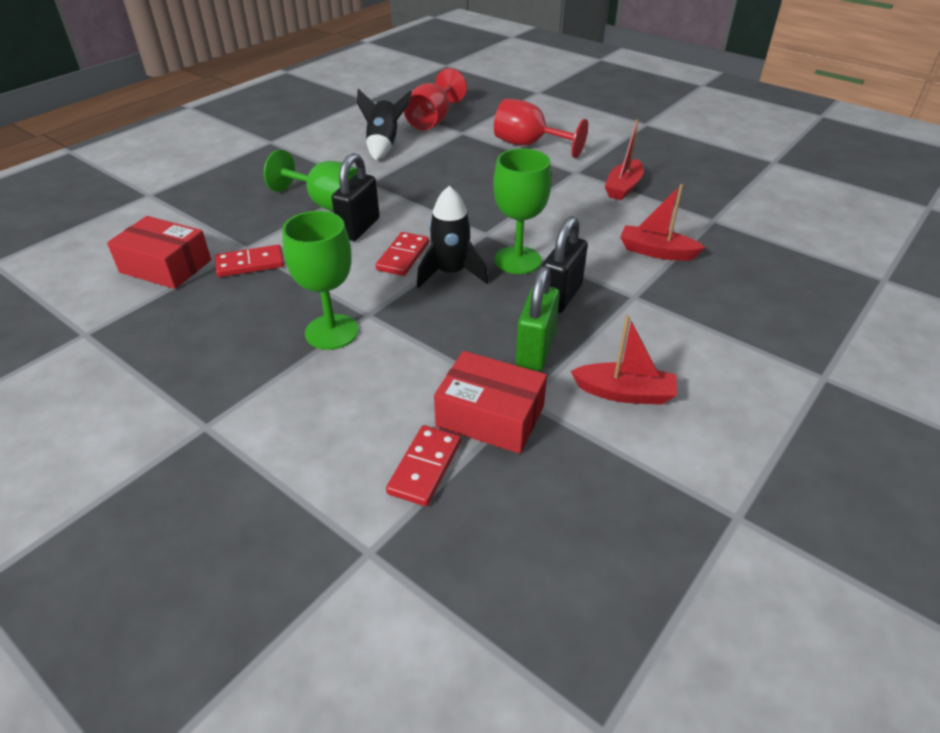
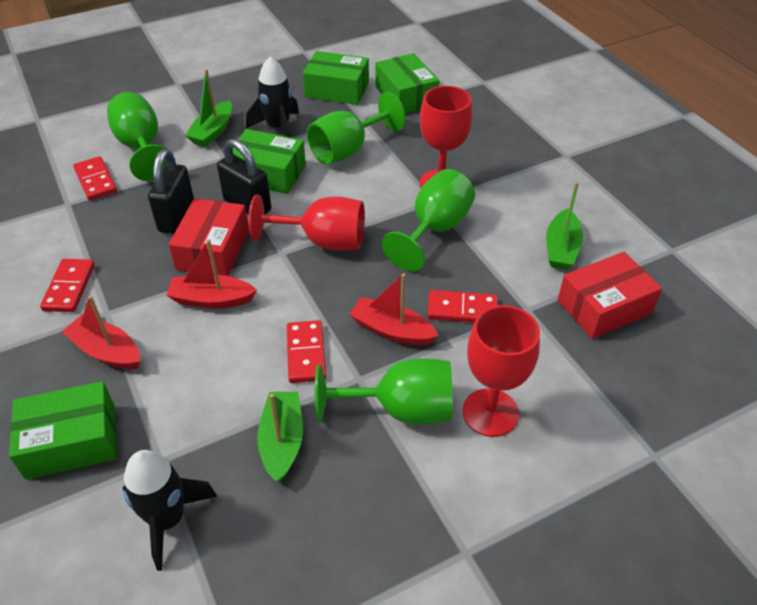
green boat: 0 -> 3
green box: 0 -> 4
green goblet: 3 -> 4
green padlock: 1 -> 0
red domino: 3 -> 4
red goblet: 2 -> 3

